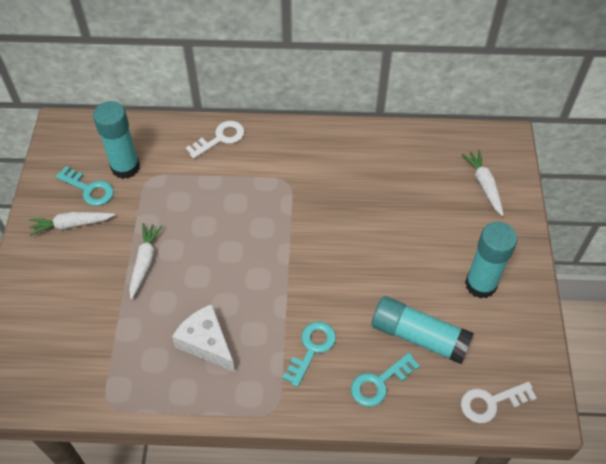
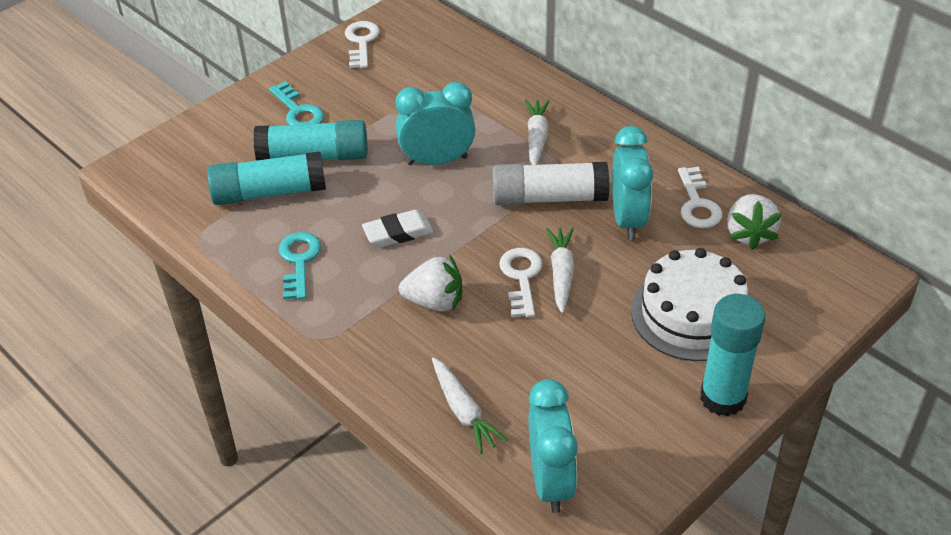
turquoise clock: 0 -> 3
turquoise key: 3 -> 2
white cake: 0 -> 1
white cheese: 1 -> 0
white eraser: 0 -> 1
white glue stick: 0 -> 1
white key: 2 -> 3
white strawberry: 0 -> 2

